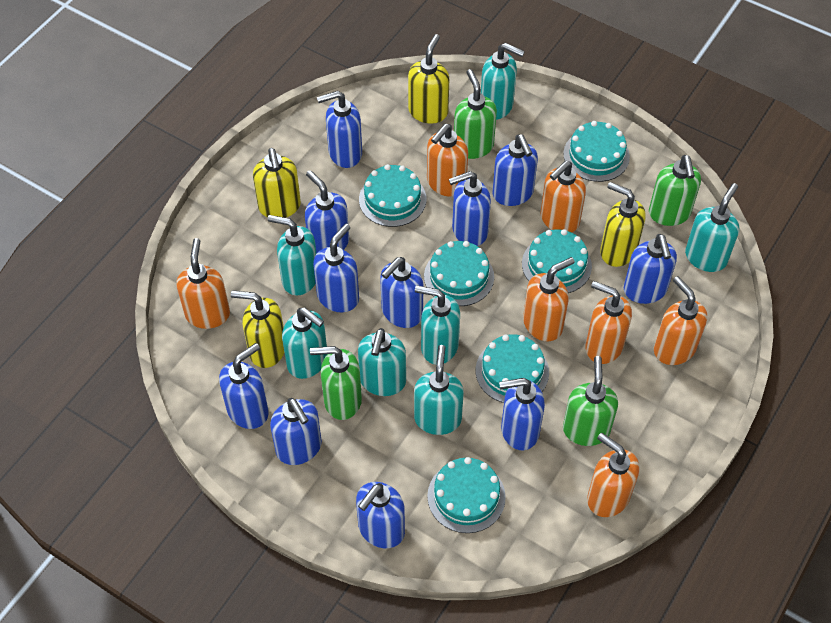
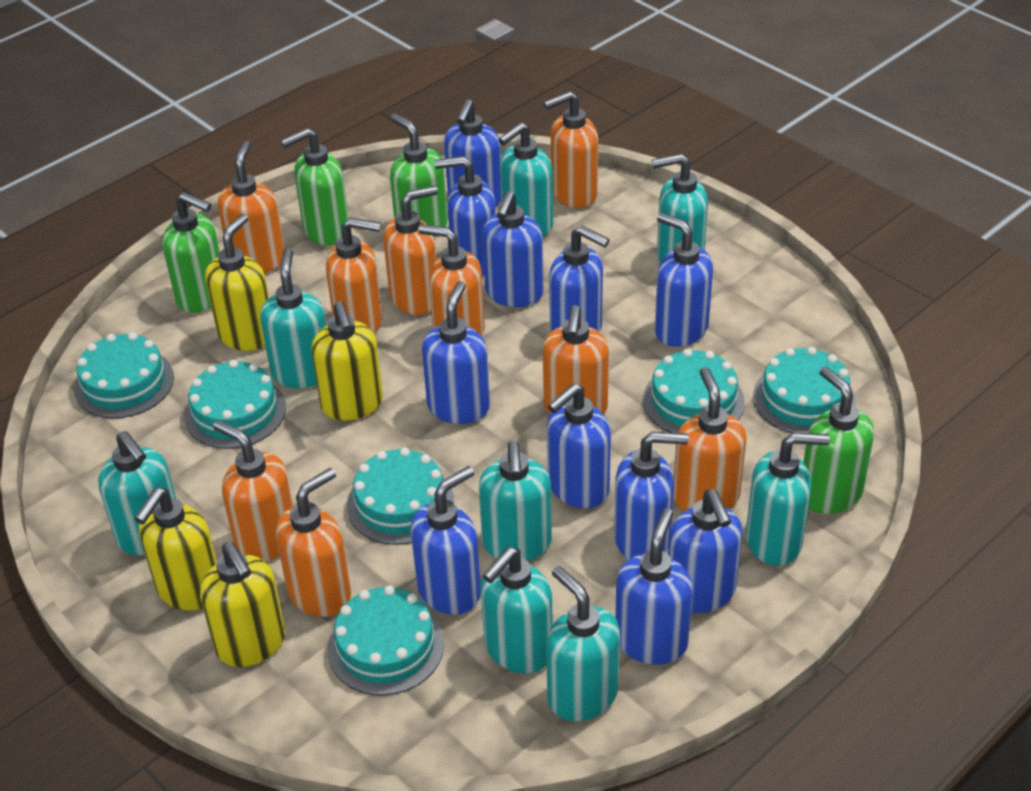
orange soap dispenser: 7 -> 9
turquoise soap dispenser: 7 -> 8

